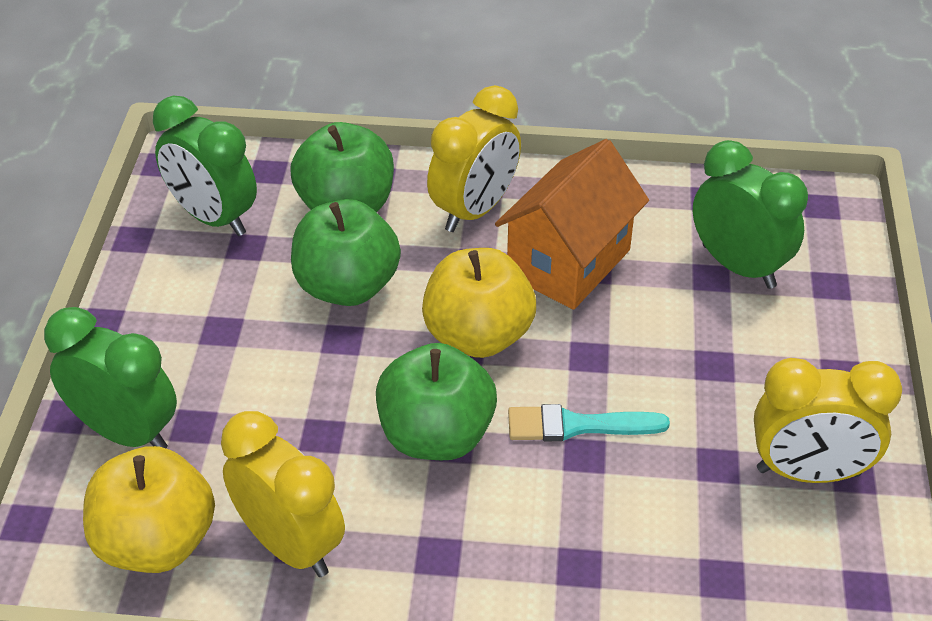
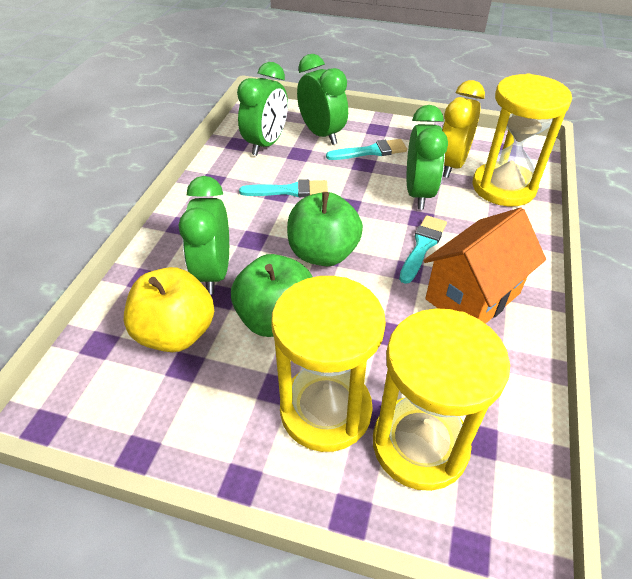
green apple: 3 -> 2
green clock: 3 -> 4
turquoise brush: 1 -> 3
yellow apple: 2 -> 1
yellow clock: 3 -> 1
yellow hourglass: 0 -> 3

